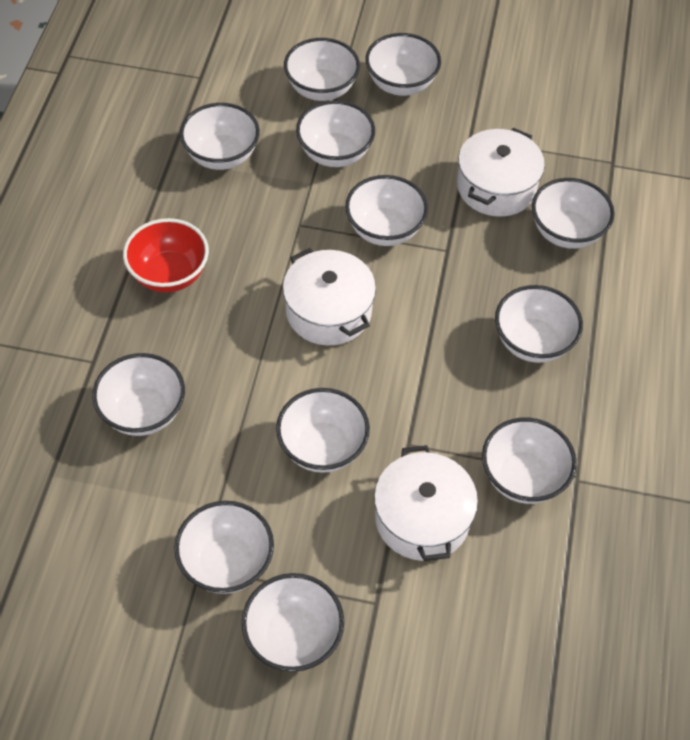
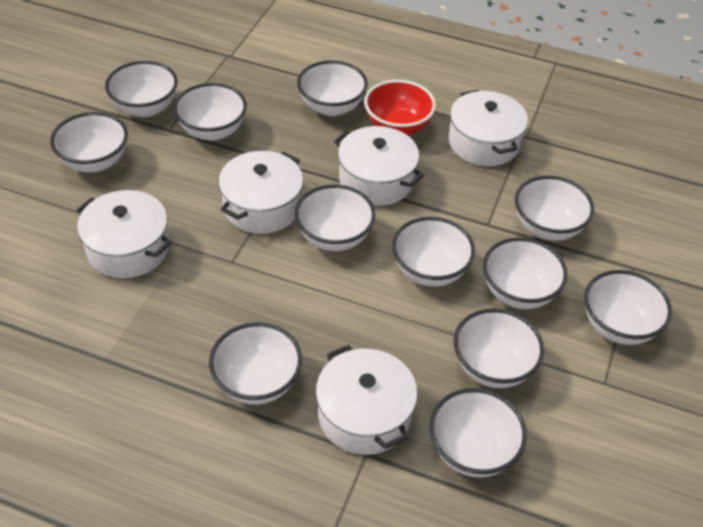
white pot: 3 -> 5

